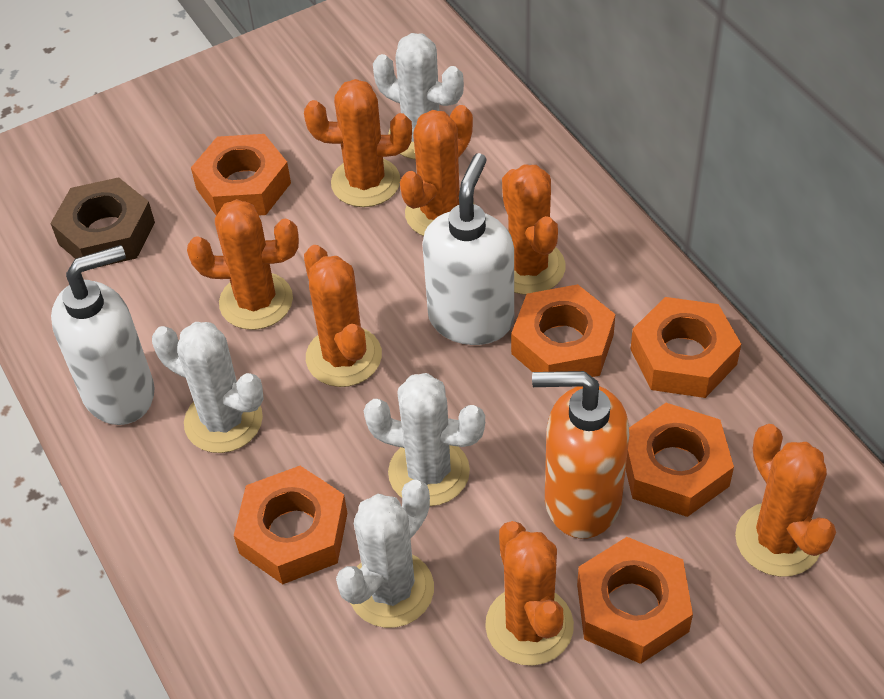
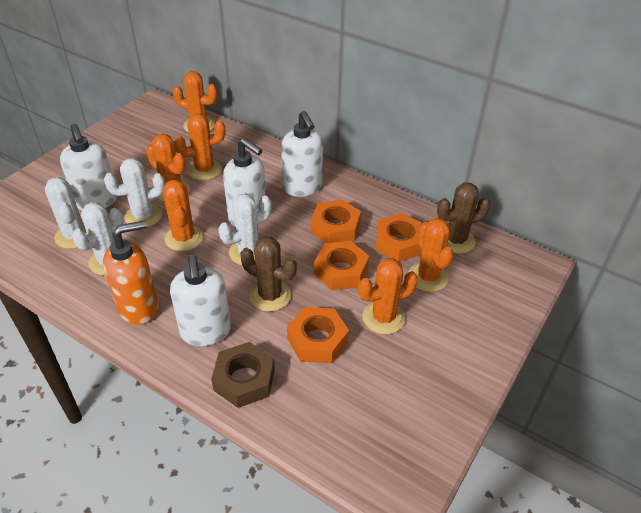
brown cactus: 0 -> 2
orange cactus: 7 -> 6
orange nut: 6 -> 4
white soap dispenser: 2 -> 4

